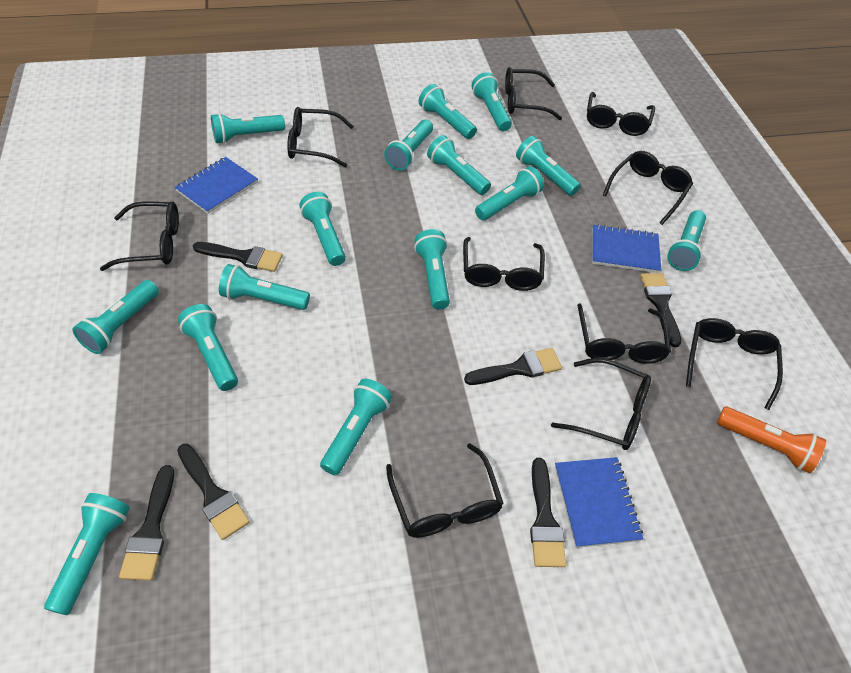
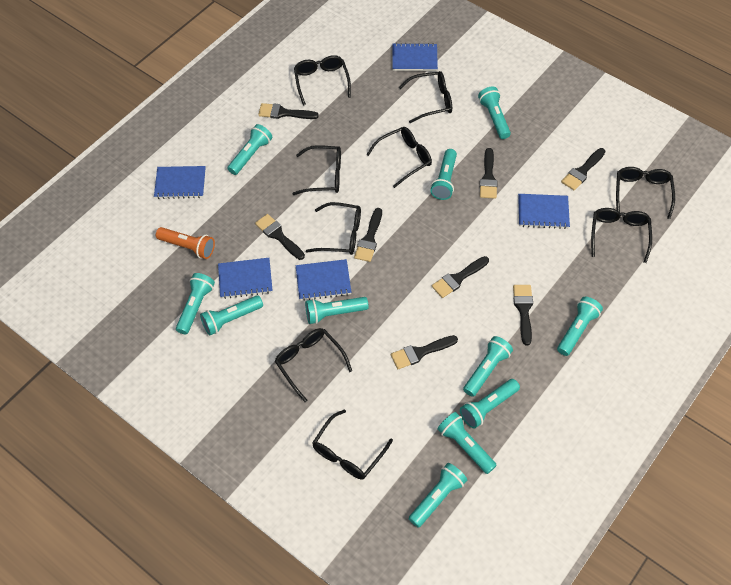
black brush: 6 -> 8
black glasses: 10 -> 9
blue notebook: 3 -> 5
turquoise flashlight: 15 -> 11

